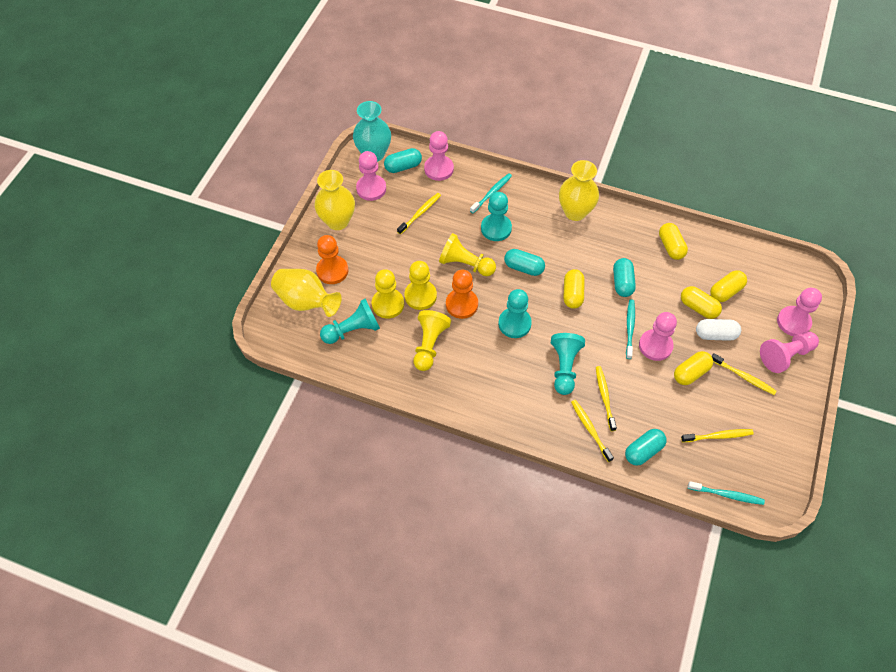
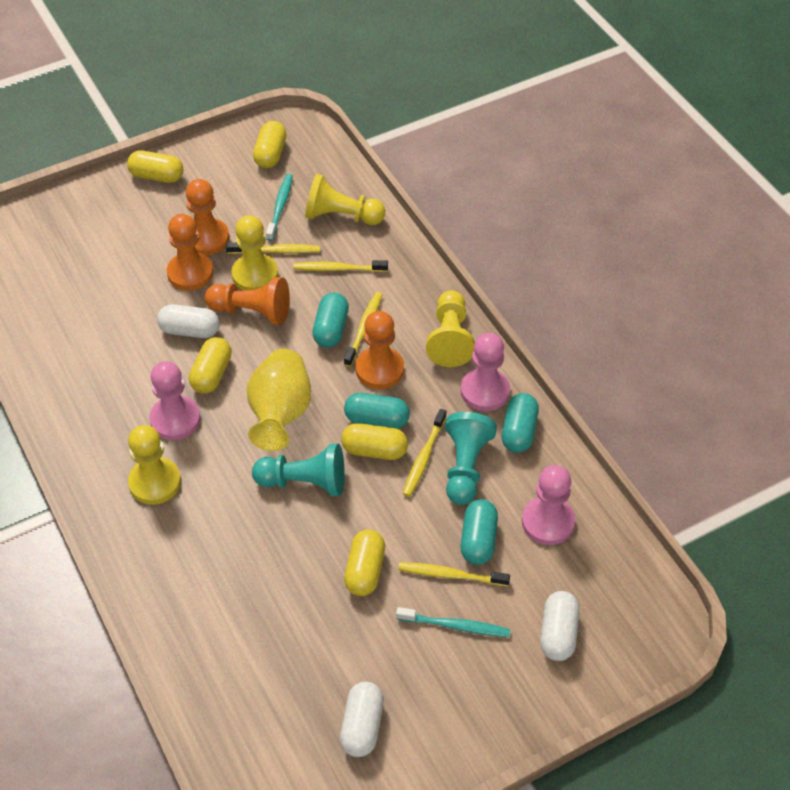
orange pawn: 2 -> 4
pink pawn: 5 -> 3
turquoise pawn: 4 -> 2
turquoise toothbrush: 3 -> 2
turquoise vase: 1 -> 0
white capsule: 1 -> 3
yellow vase: 3 -> 1

